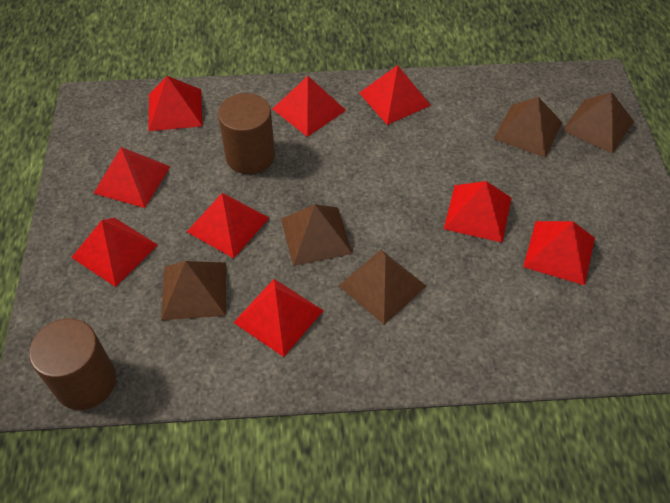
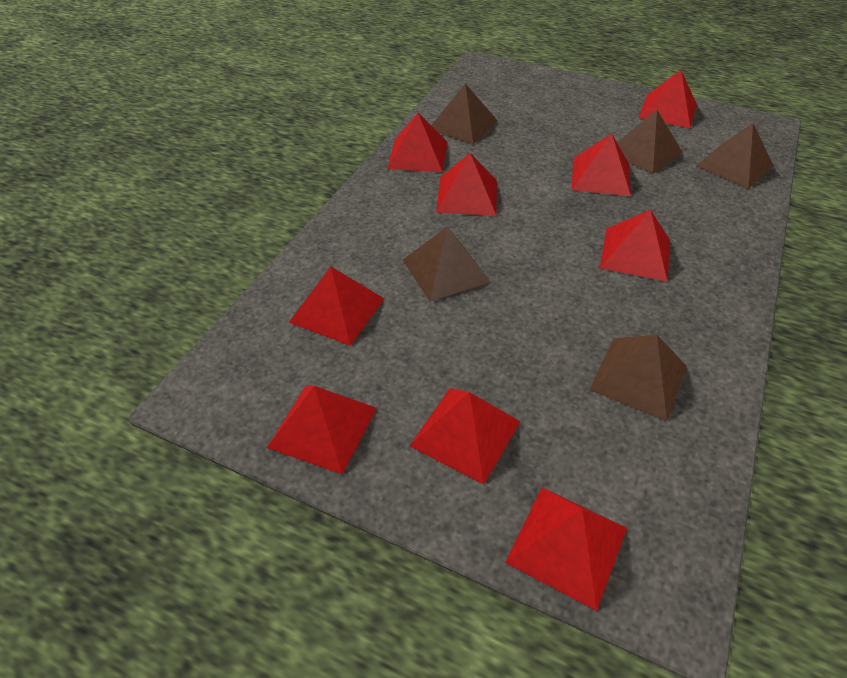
brown cylinder: 2 -> 0

